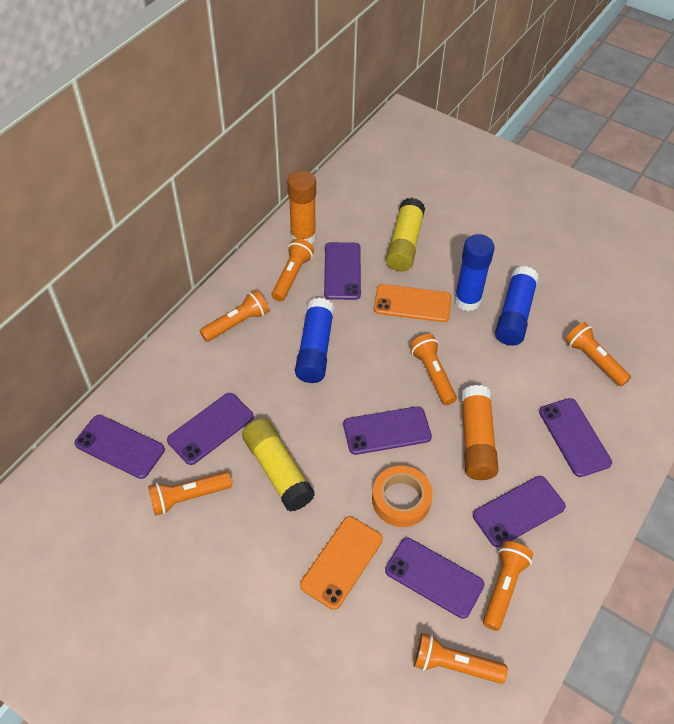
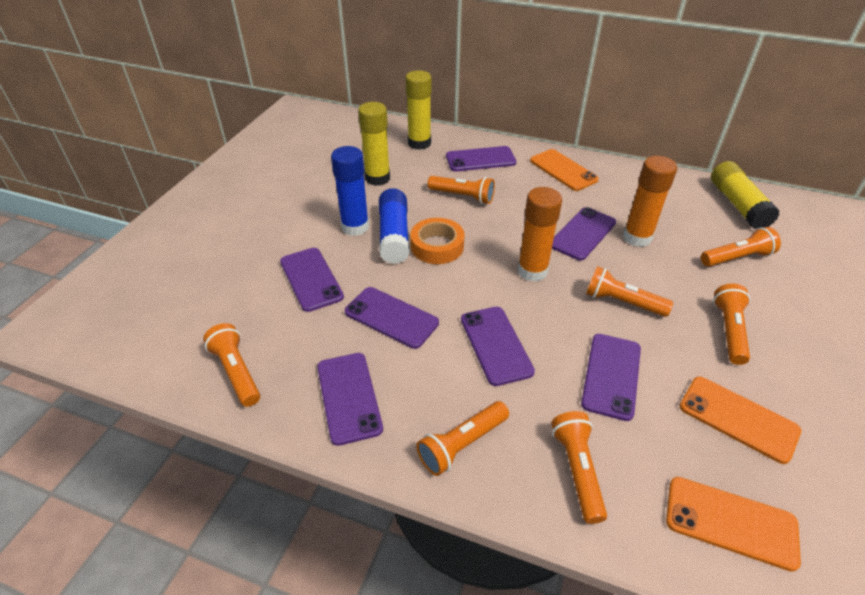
blue glue stick: 3 -> 2
orange phone: 2 -> 3
yellow glue stick: 2 -> 3

